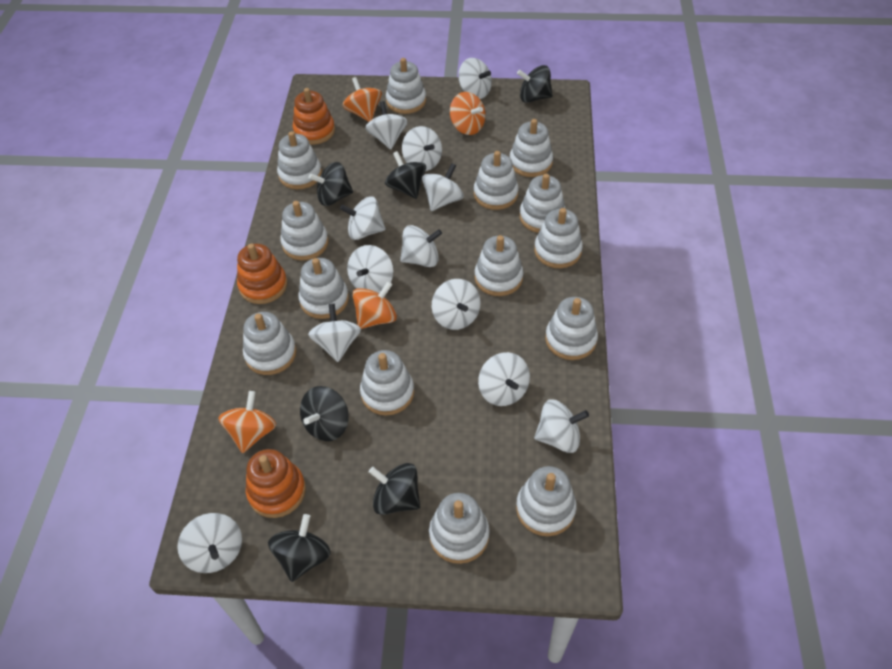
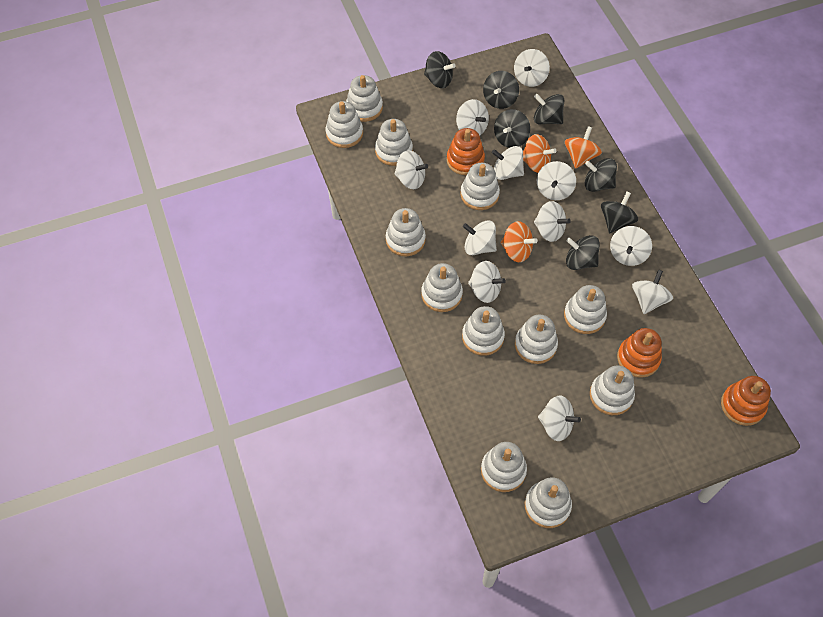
black spinning top: 6 -> 7
orange spinning top: 4 -> 3
white spinning top: 12 -> 11
white stacking toy: 14 -> 12

